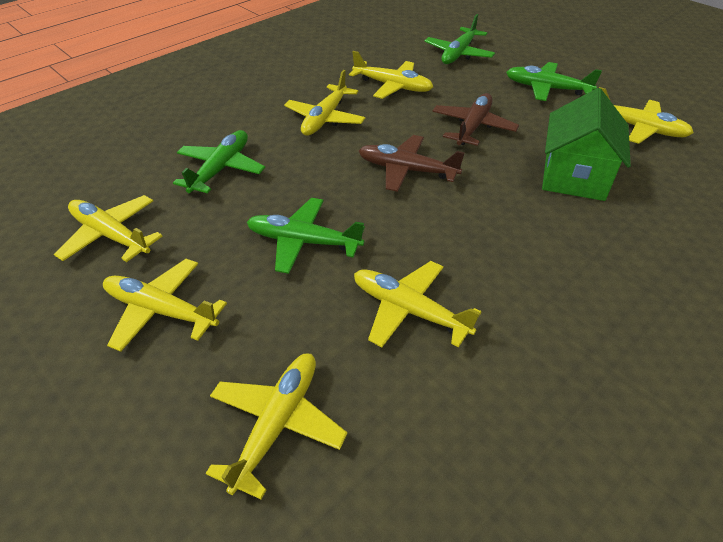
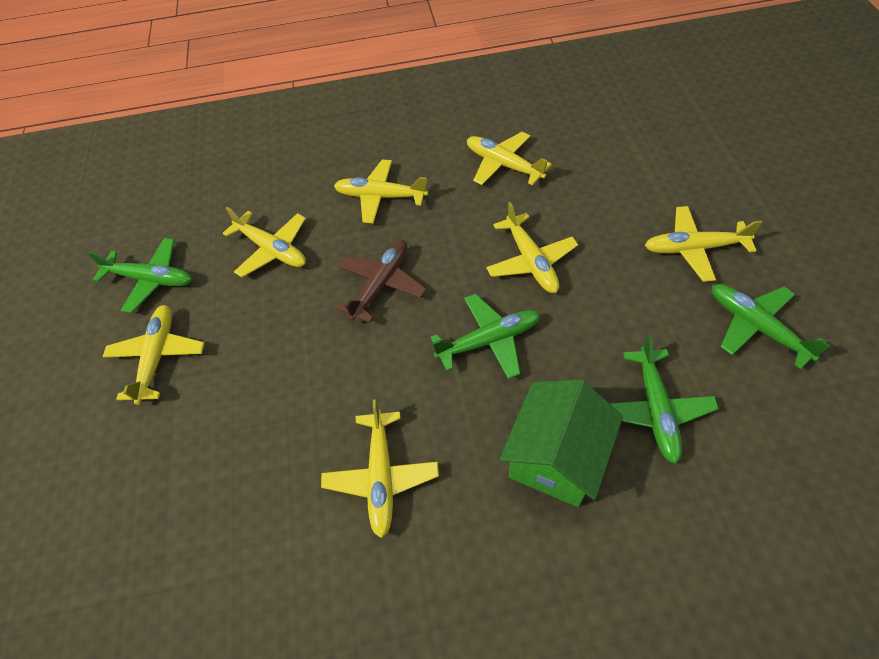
brown plane: 2 -> 1

